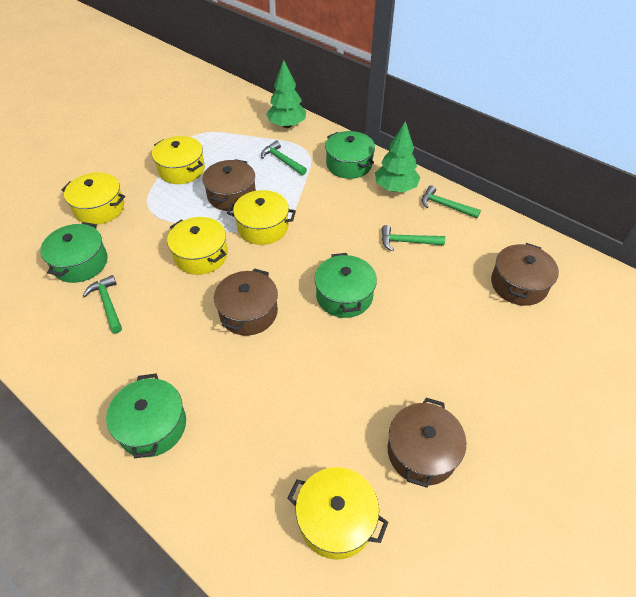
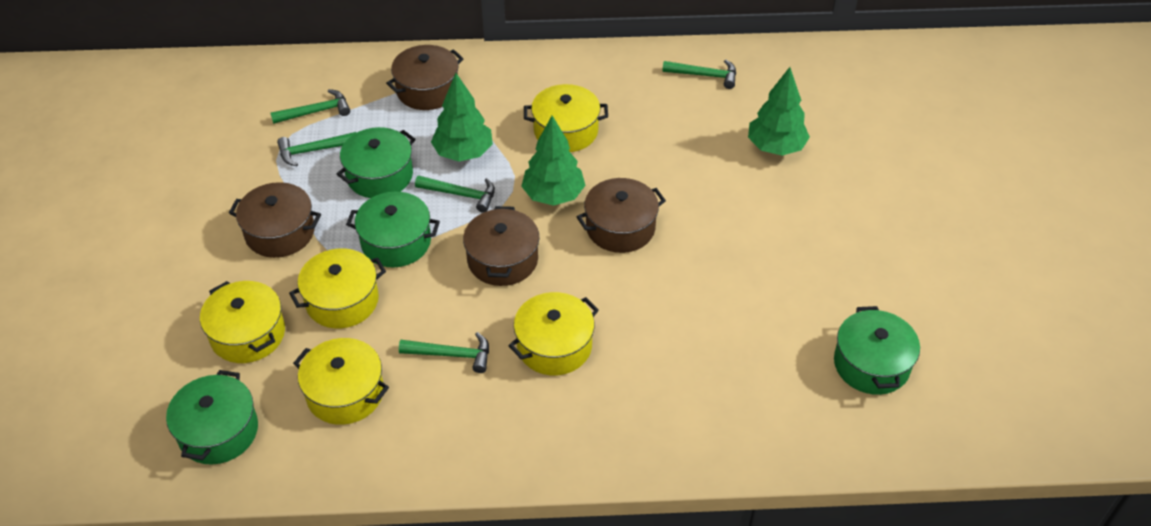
green hammer: 4 -> 5
green tree: 2 -> 3

